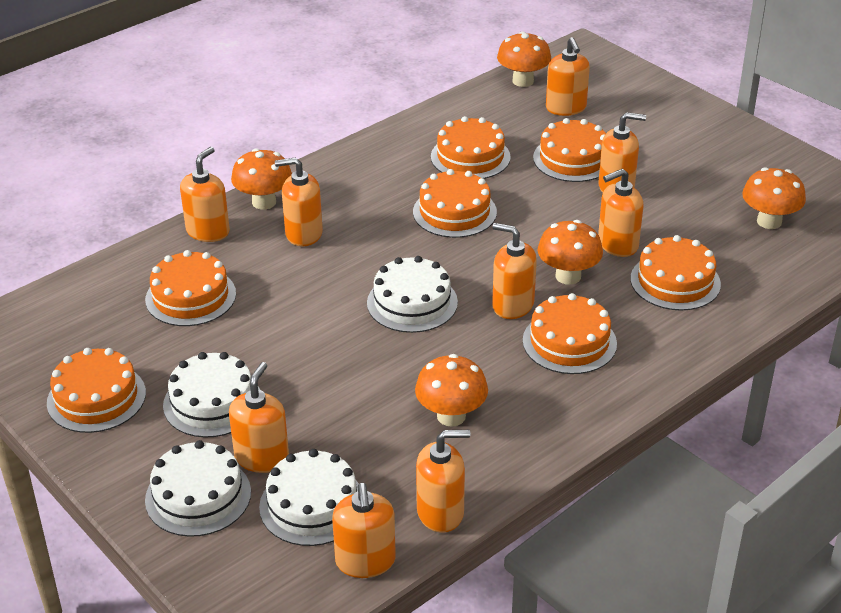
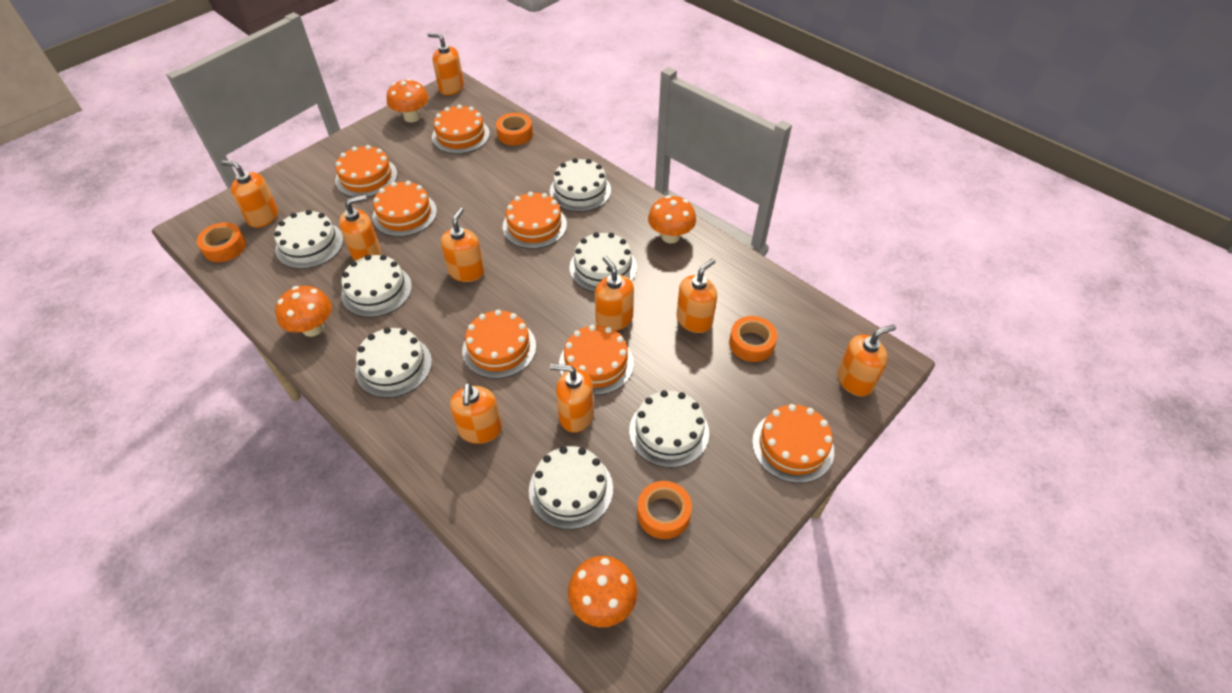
orange mushroom: 5 -> 4
orange tape: 0 -> 4
white cake: 4 -> 7

